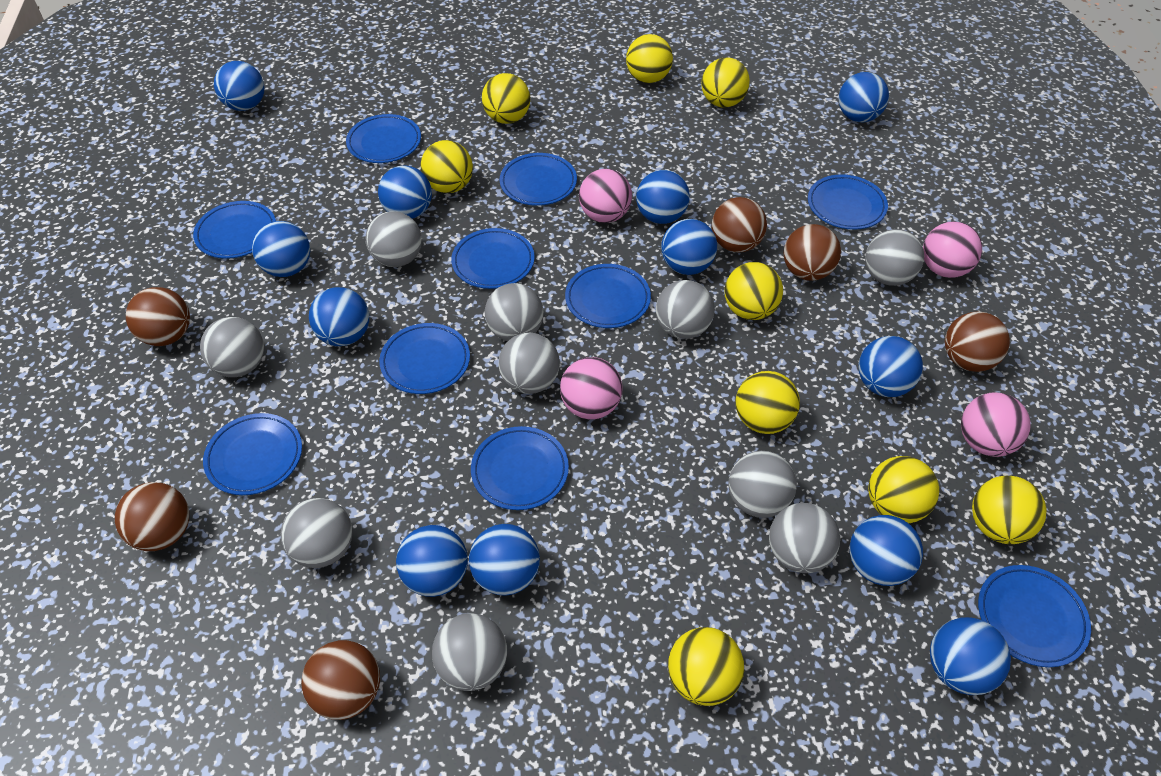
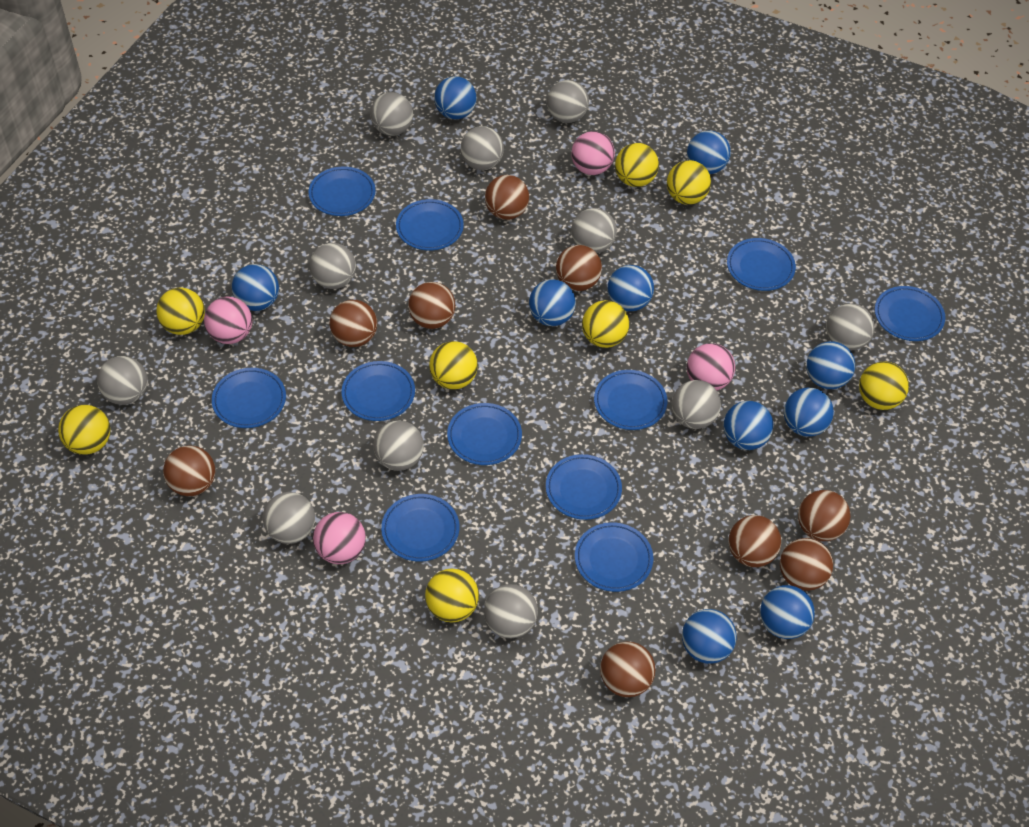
blue ball: 12 -> 10
blue plate: 10 -> 11
brown ball: 6 -> 9
grey ball: 10 -> 11
yellow ball: 9 -> 8

